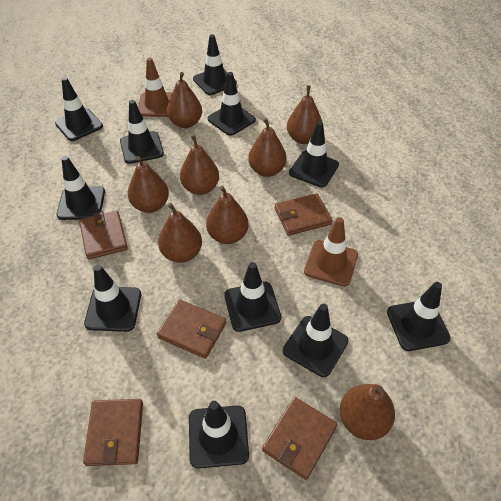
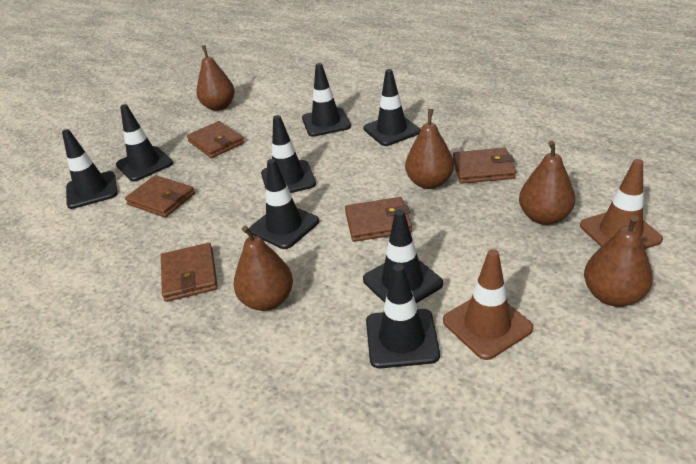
black traffic cone: 11 -> 8
brown pear: 8 -> 5

